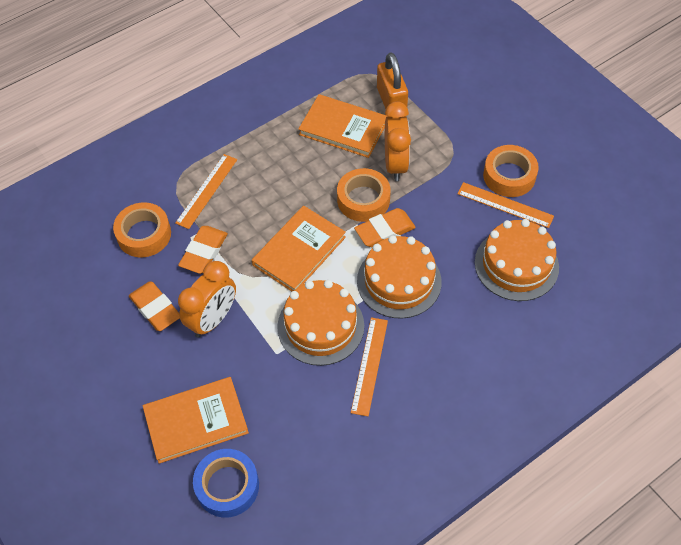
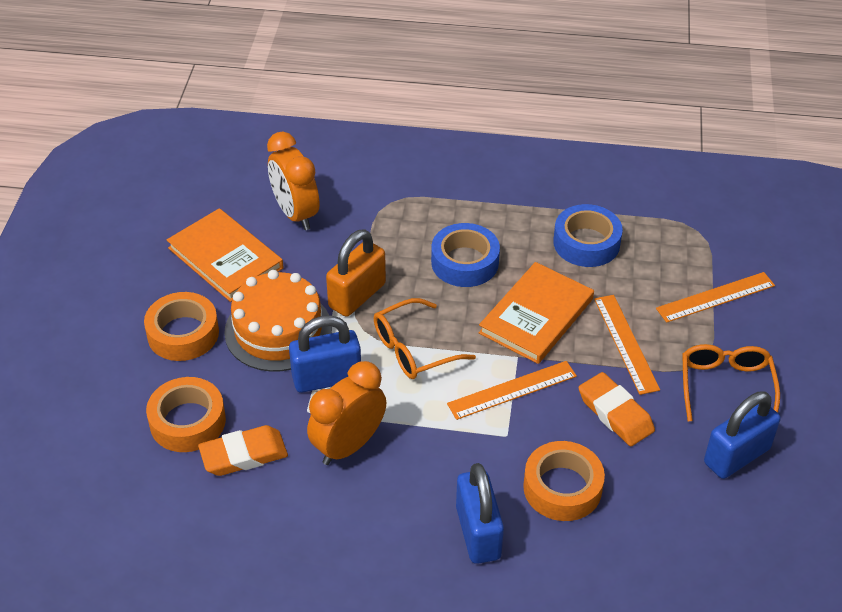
blue padlock: 0 -> 3
blue tape: 1 -> 2
orange book: 3 -> 2
orange cake: 3 -> 1
orange eraser: 3 -> 2
orange glasses: 0 -> 2

